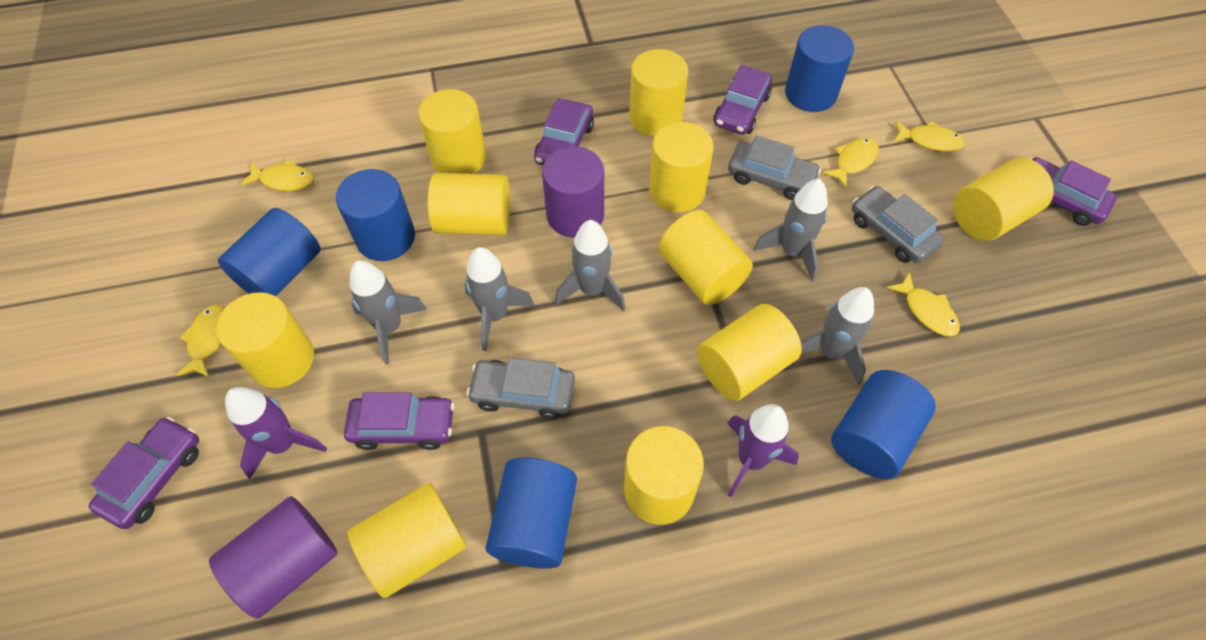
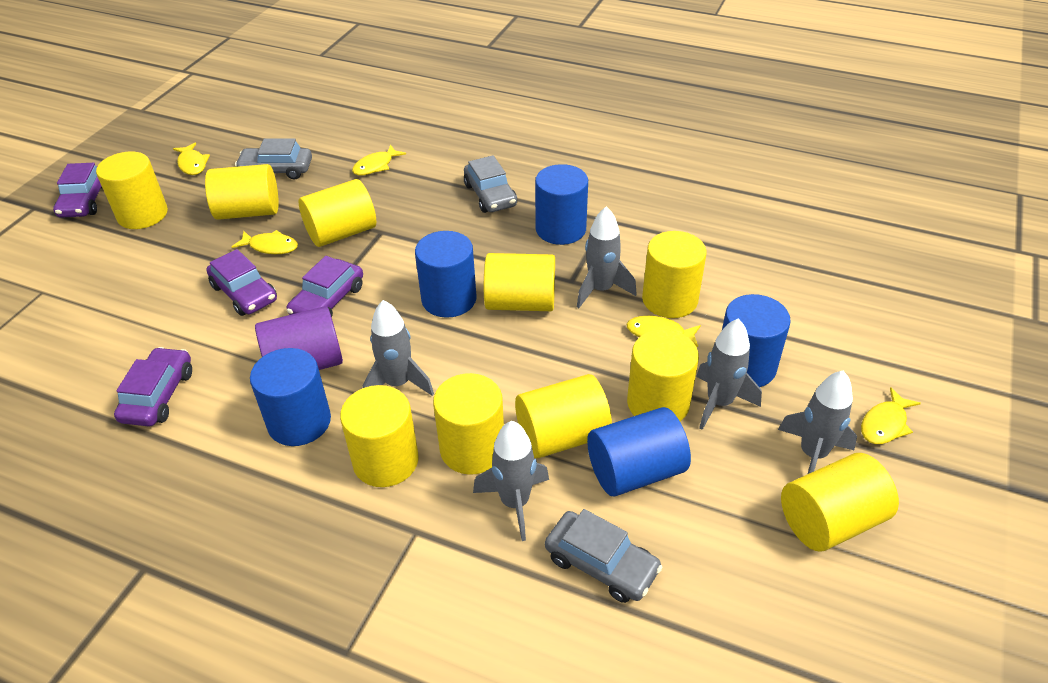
purple car: 5 -> 4
purple cylinder: 2 -> 1
purple rocket: 2 -> 0

